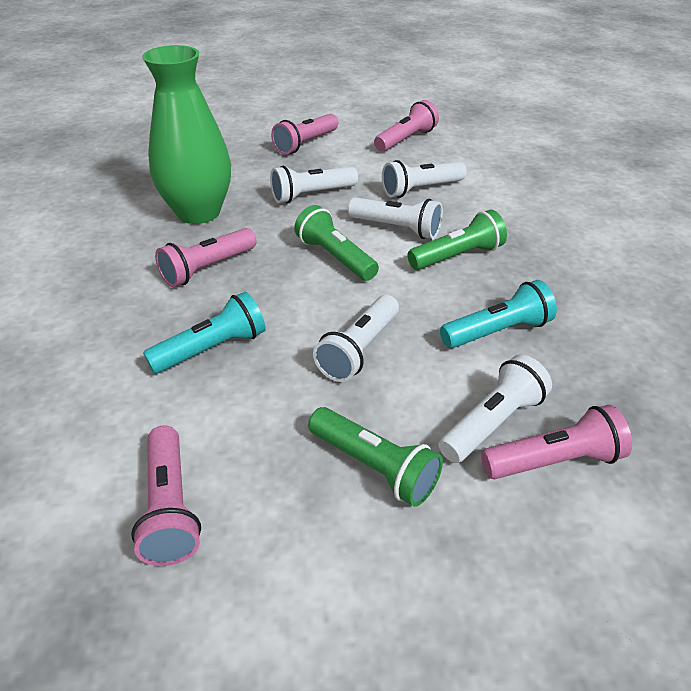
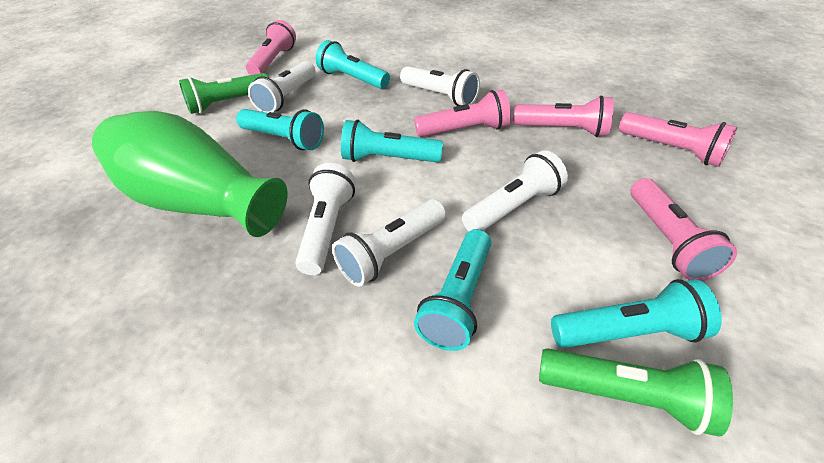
green flashlight: 3 -> 2
turquoise flashlight: 2 -> 5

